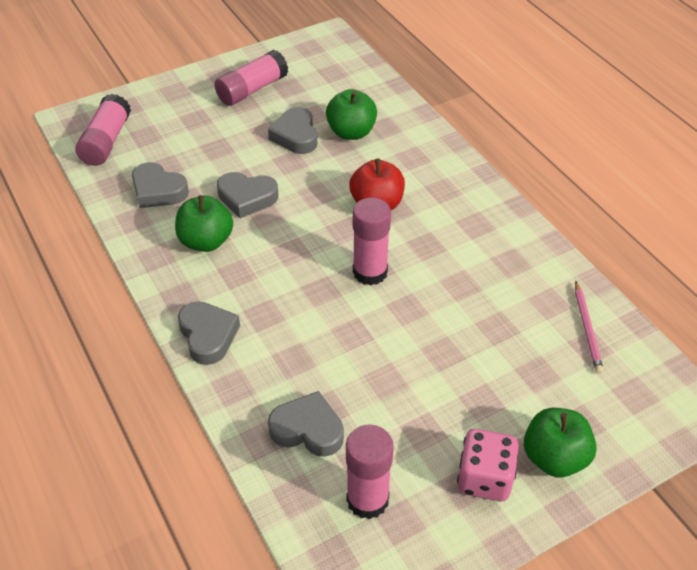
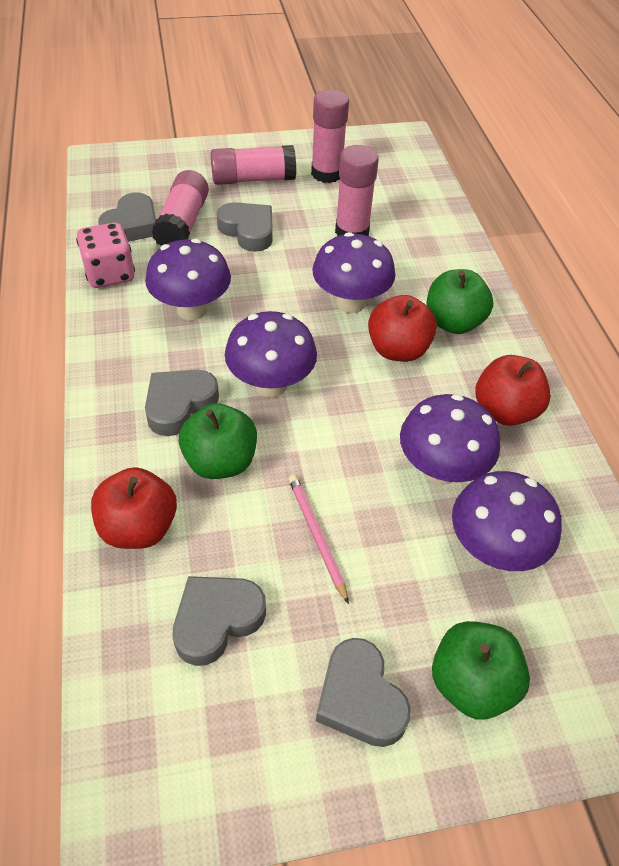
purple mushroom: 0 -> 5
red apple: 1 -> 3

